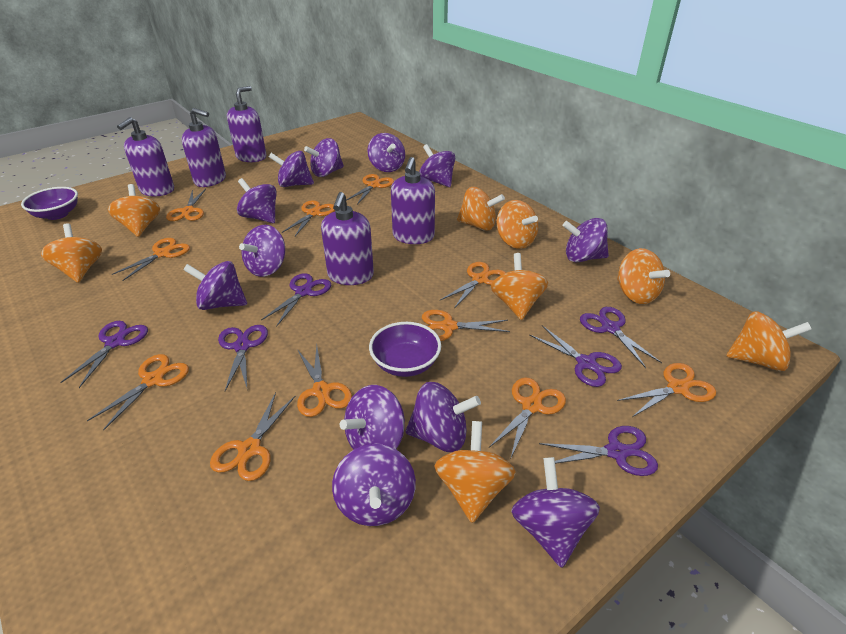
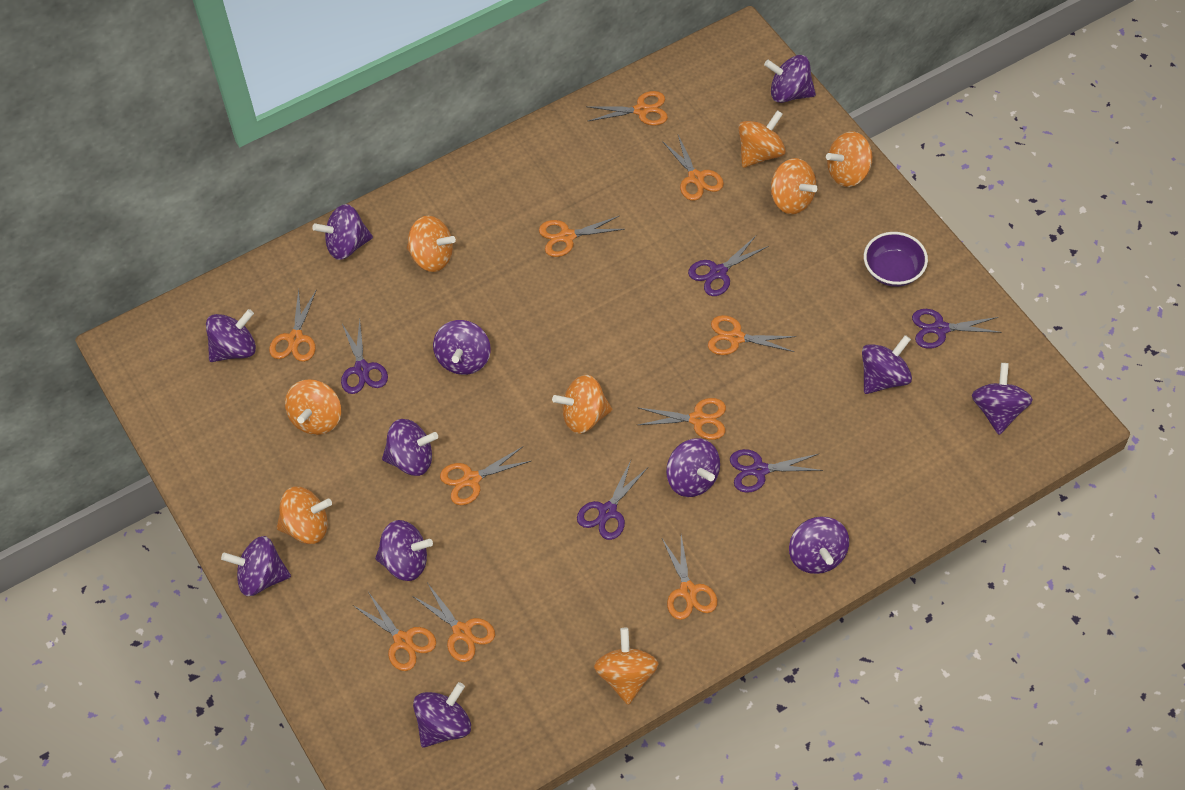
orange scissors: 11 -> 10
purple bowl: 2 -> 1
purple scissors: 6 -> 5
purple soap dispenser: 5 -> 0

